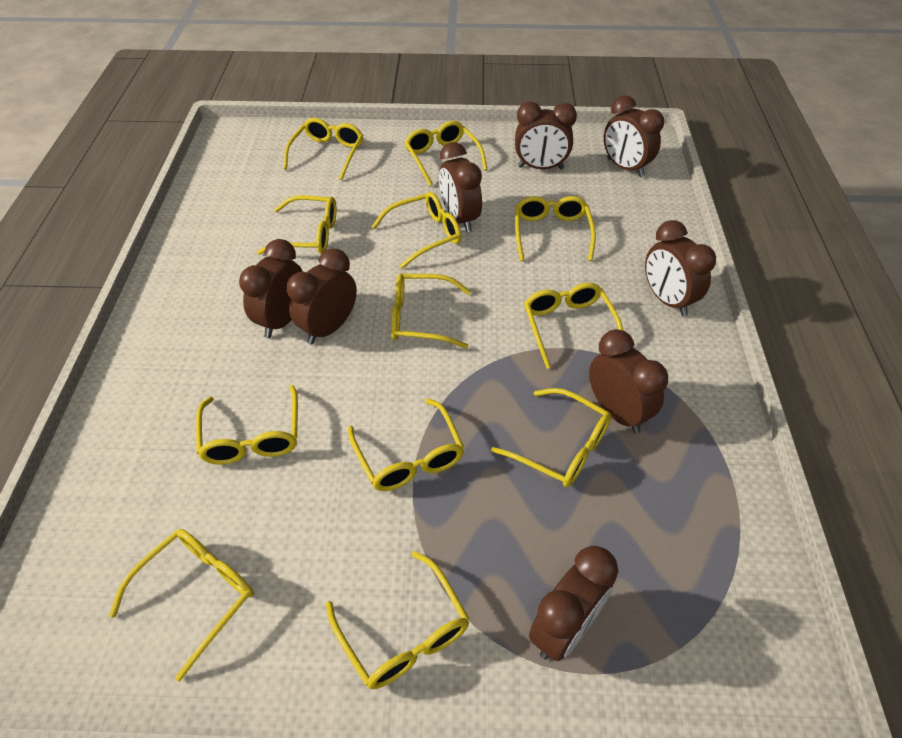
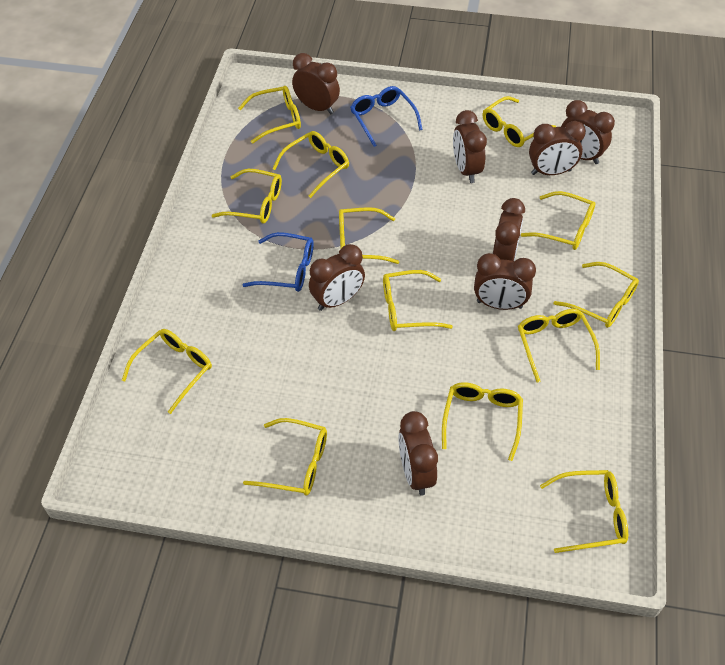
blue glasses: 0 -> 2
yellow glasses: 12 -> 13

